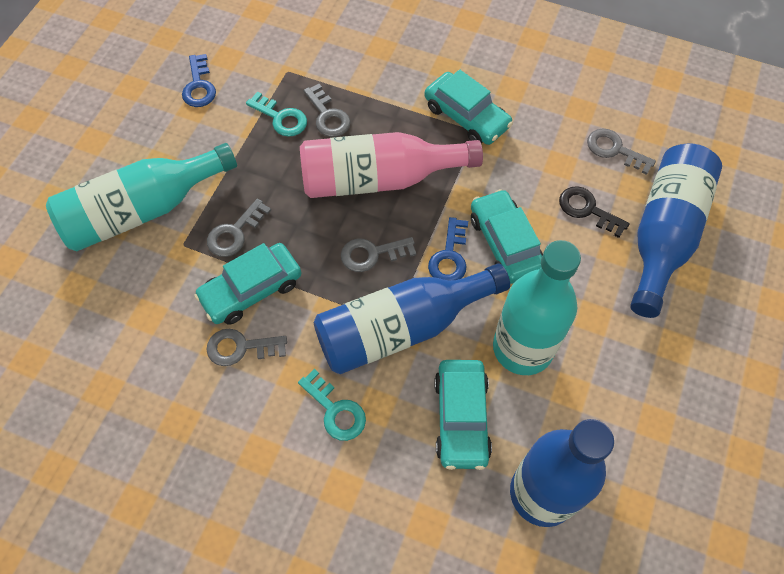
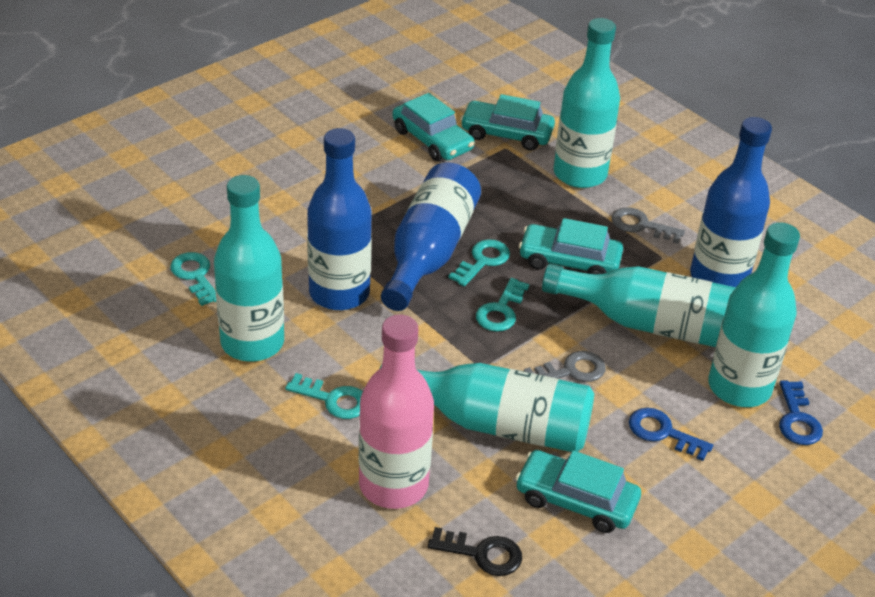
grey key: 5 -> 2
turquoise bottle: 2 -> 5
turquoise key: 2 -> 4

